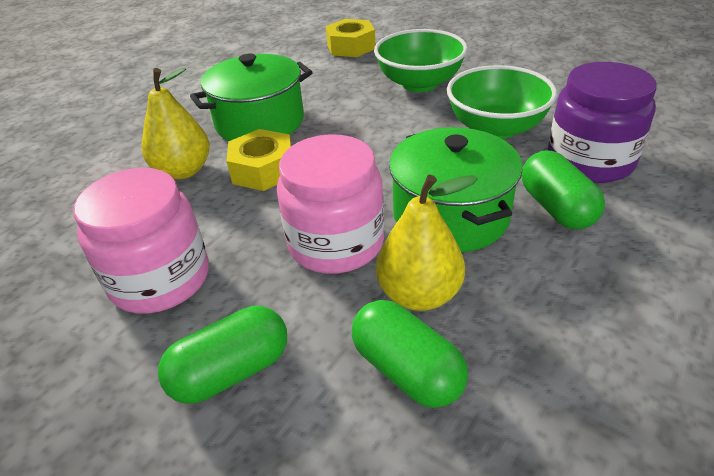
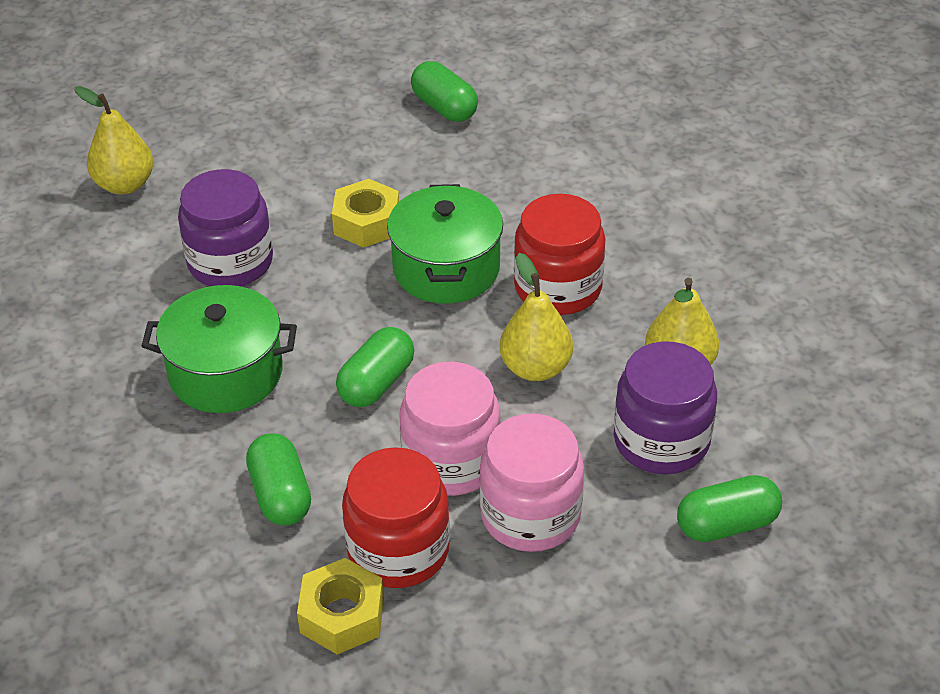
green bowl: 2 -> 0
green capsule: 3 -> 4
purple jar: 1 -> 2
red jar: 0 -> 2
yellow pear: 2 -> 3

